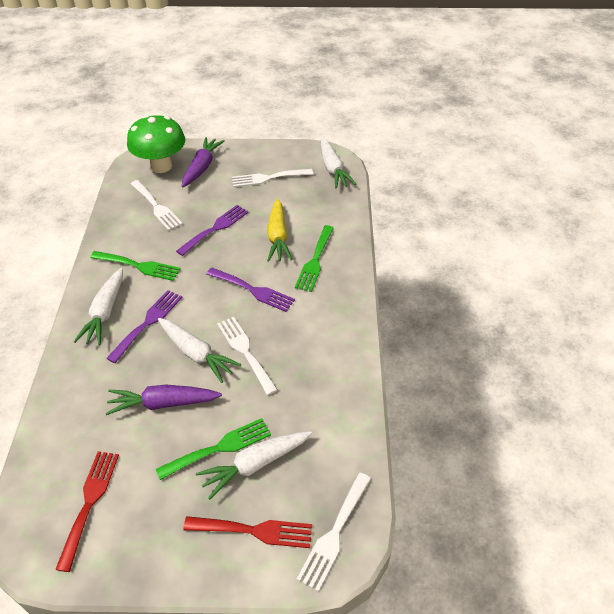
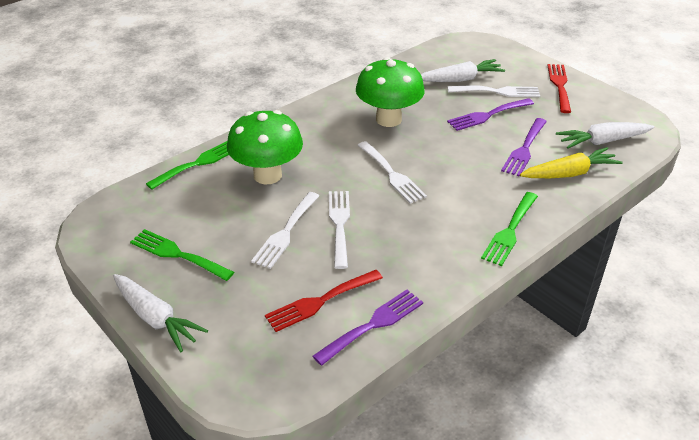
green mushroom: 1 -> 2
purple carrot: 2 -> 0
white carrot: 4 -> 3

